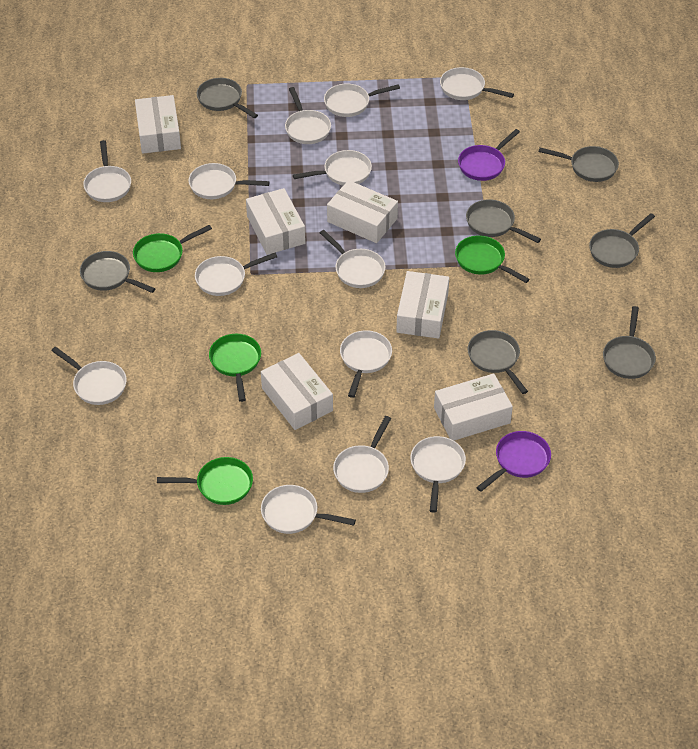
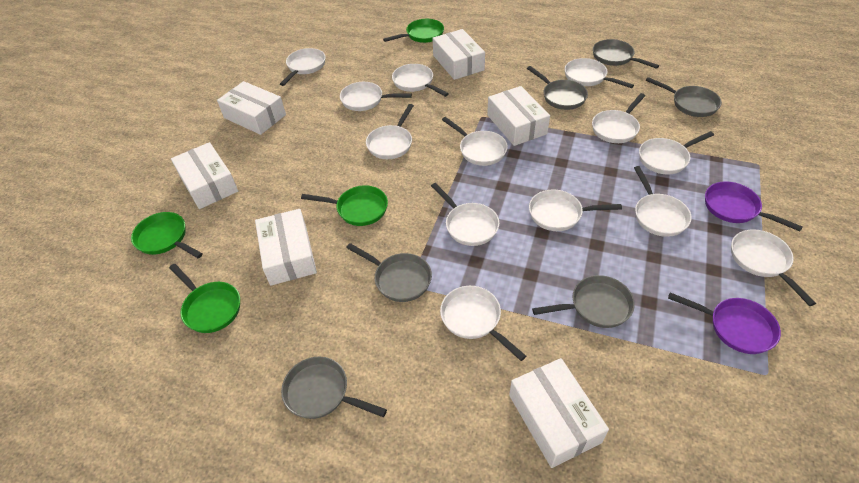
grey pan: 7 -> 6

